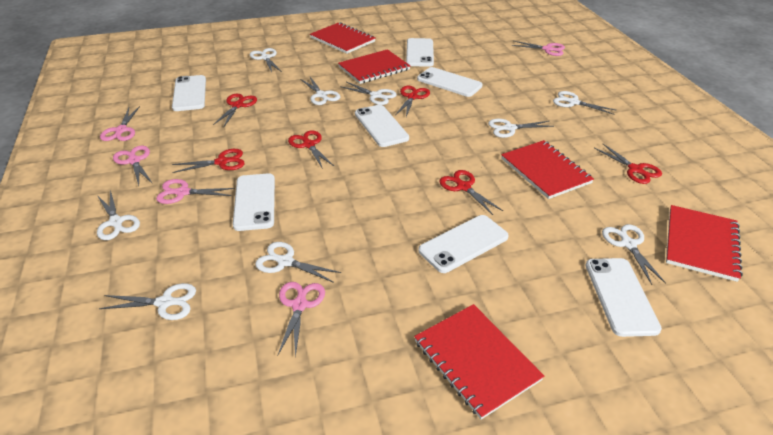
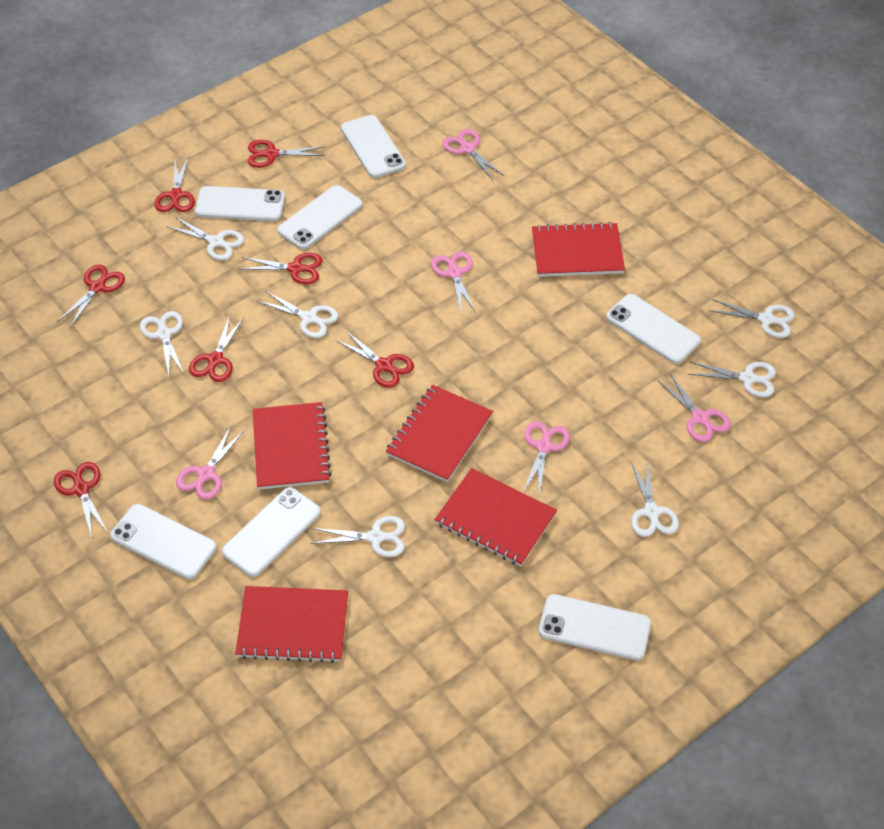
red scissors: 6 -> 7
white scissors: 9 -> 7

